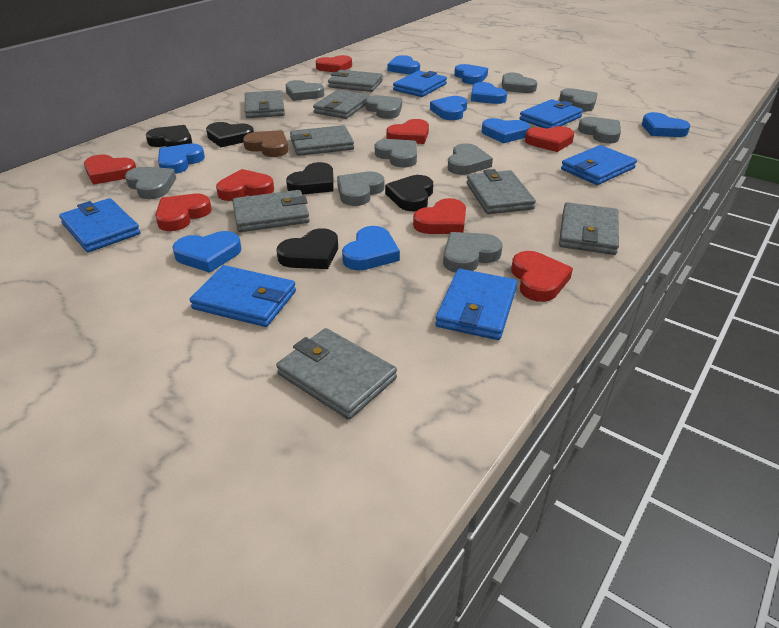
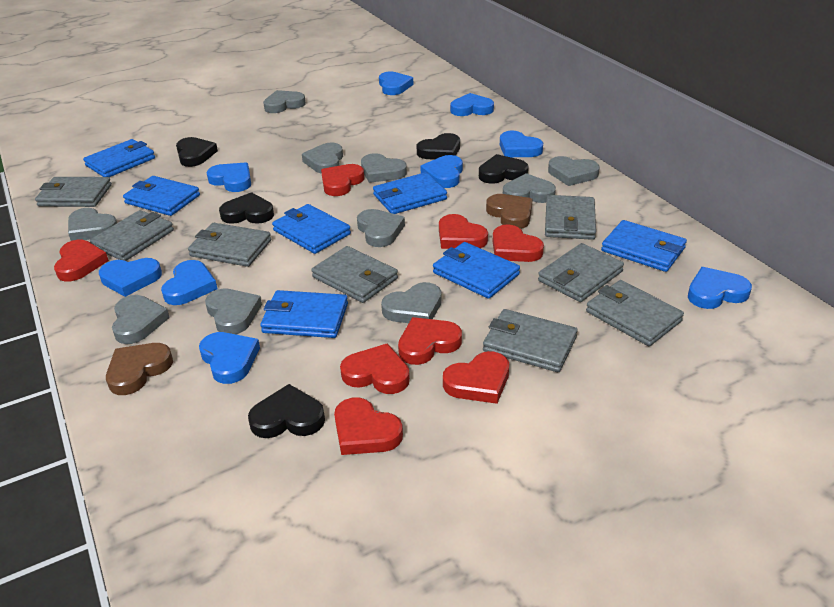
blue wallet: 6 -> 7
brown heart: 1 -> 2

